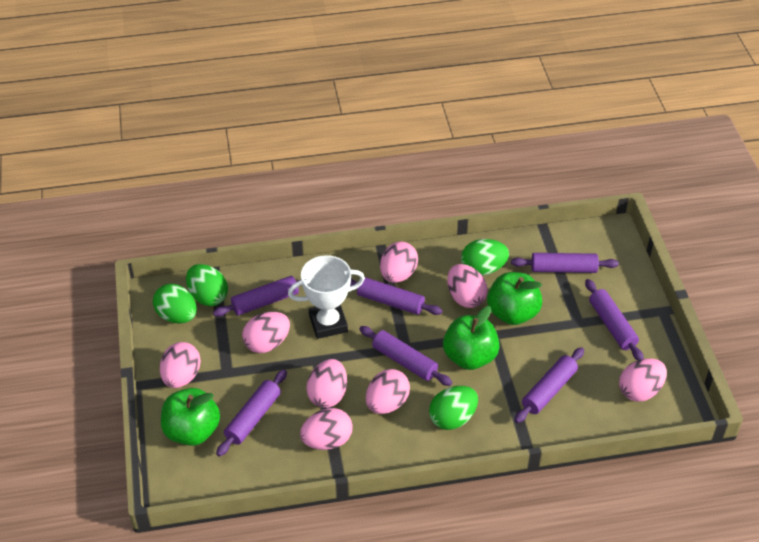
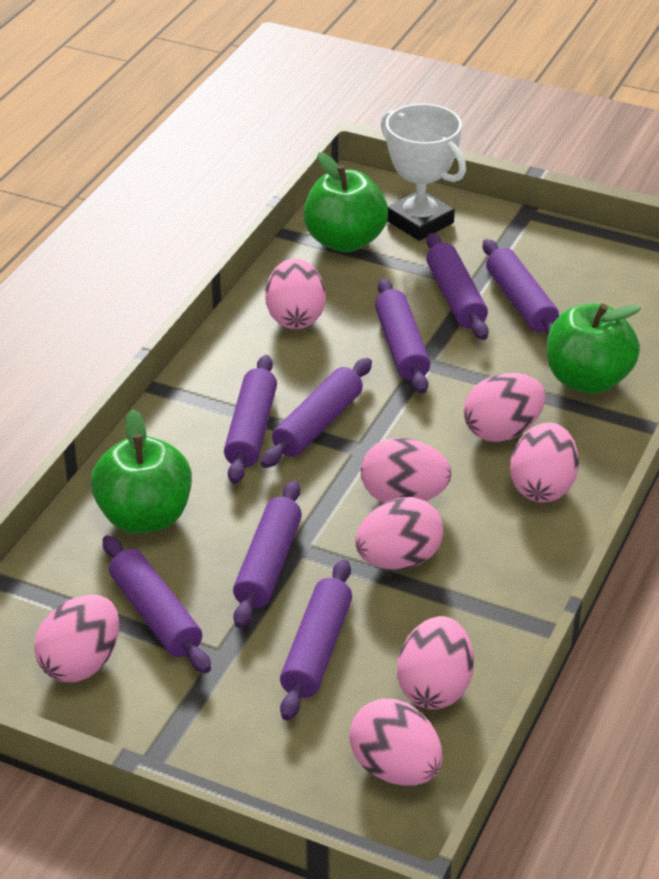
green egg: 4 -> 0
purple rolling pin: 7 -> 8

